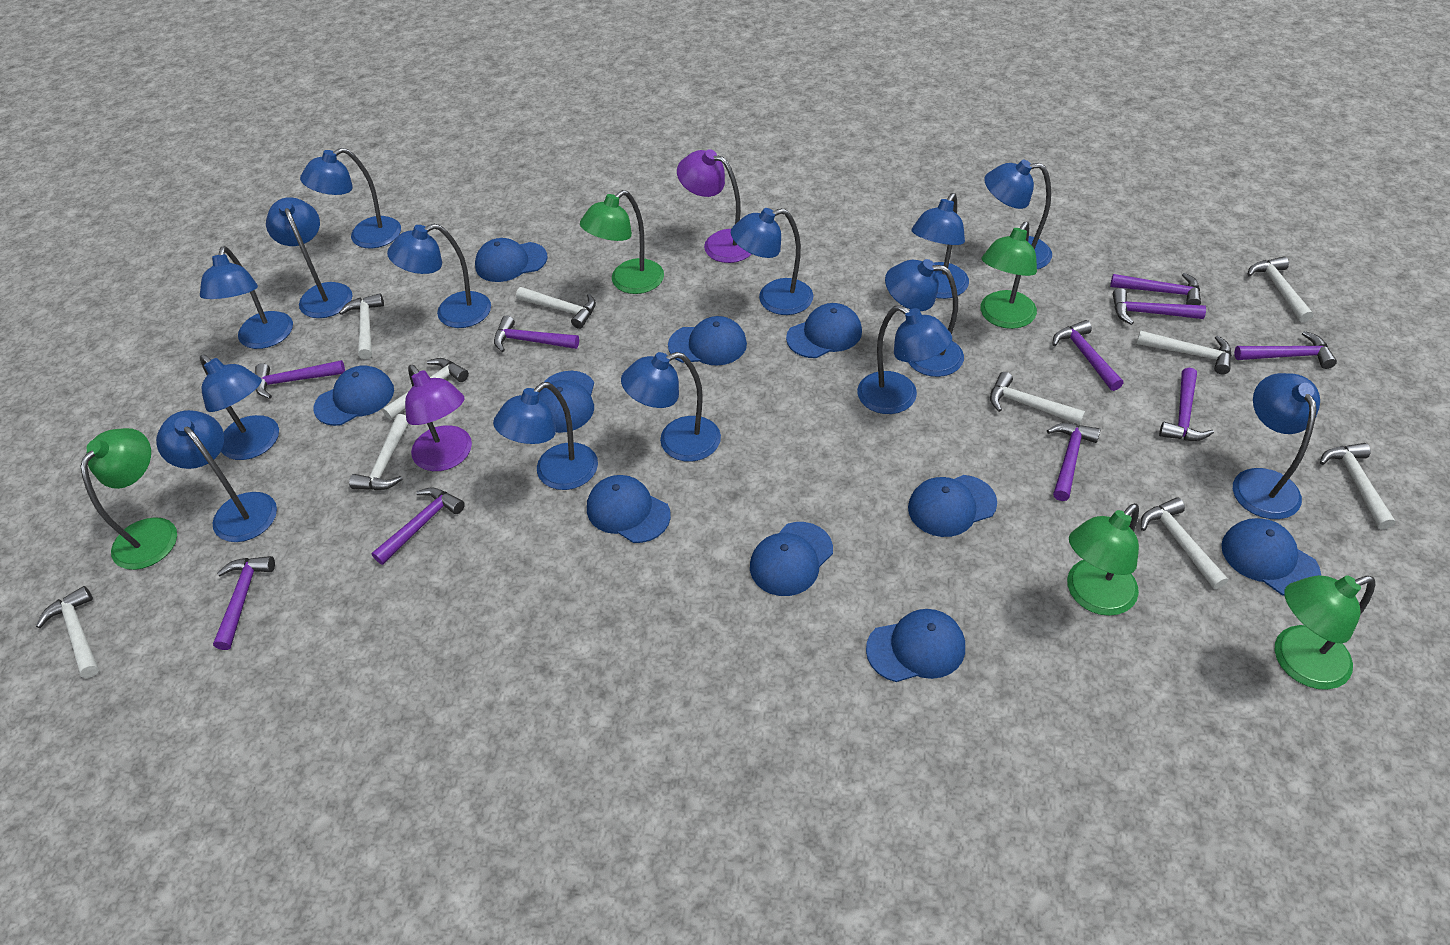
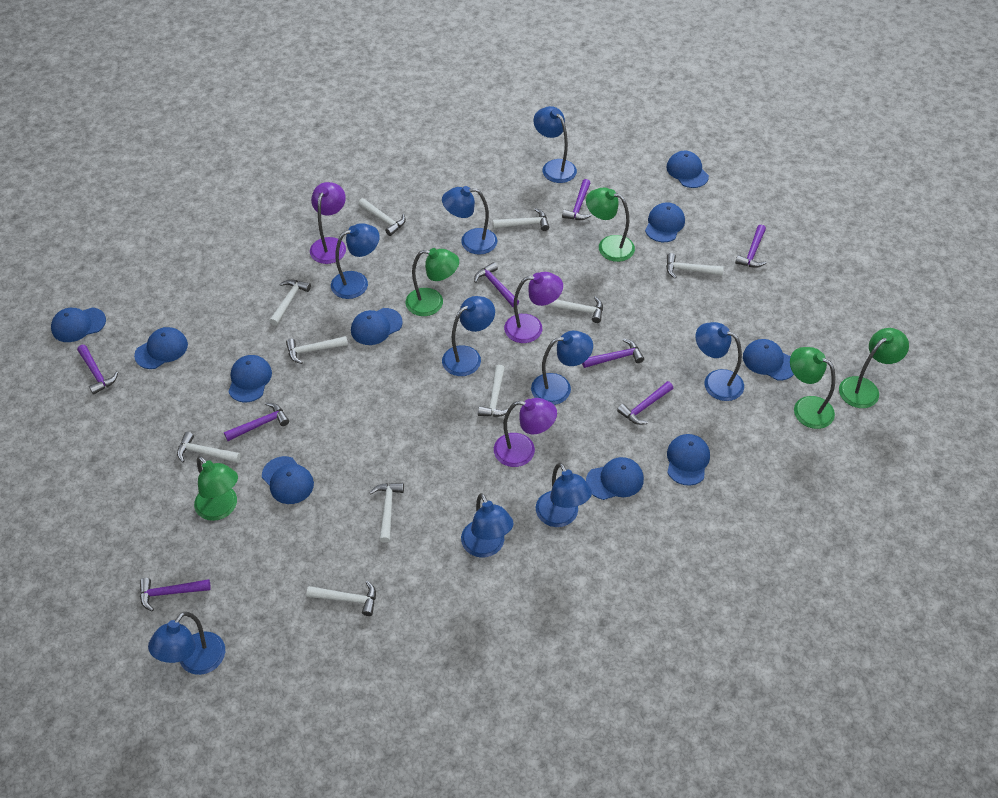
blue lamp: 14 -> 9
purple hammer: 10 -> 8
purple lamp: 2 -> 3

